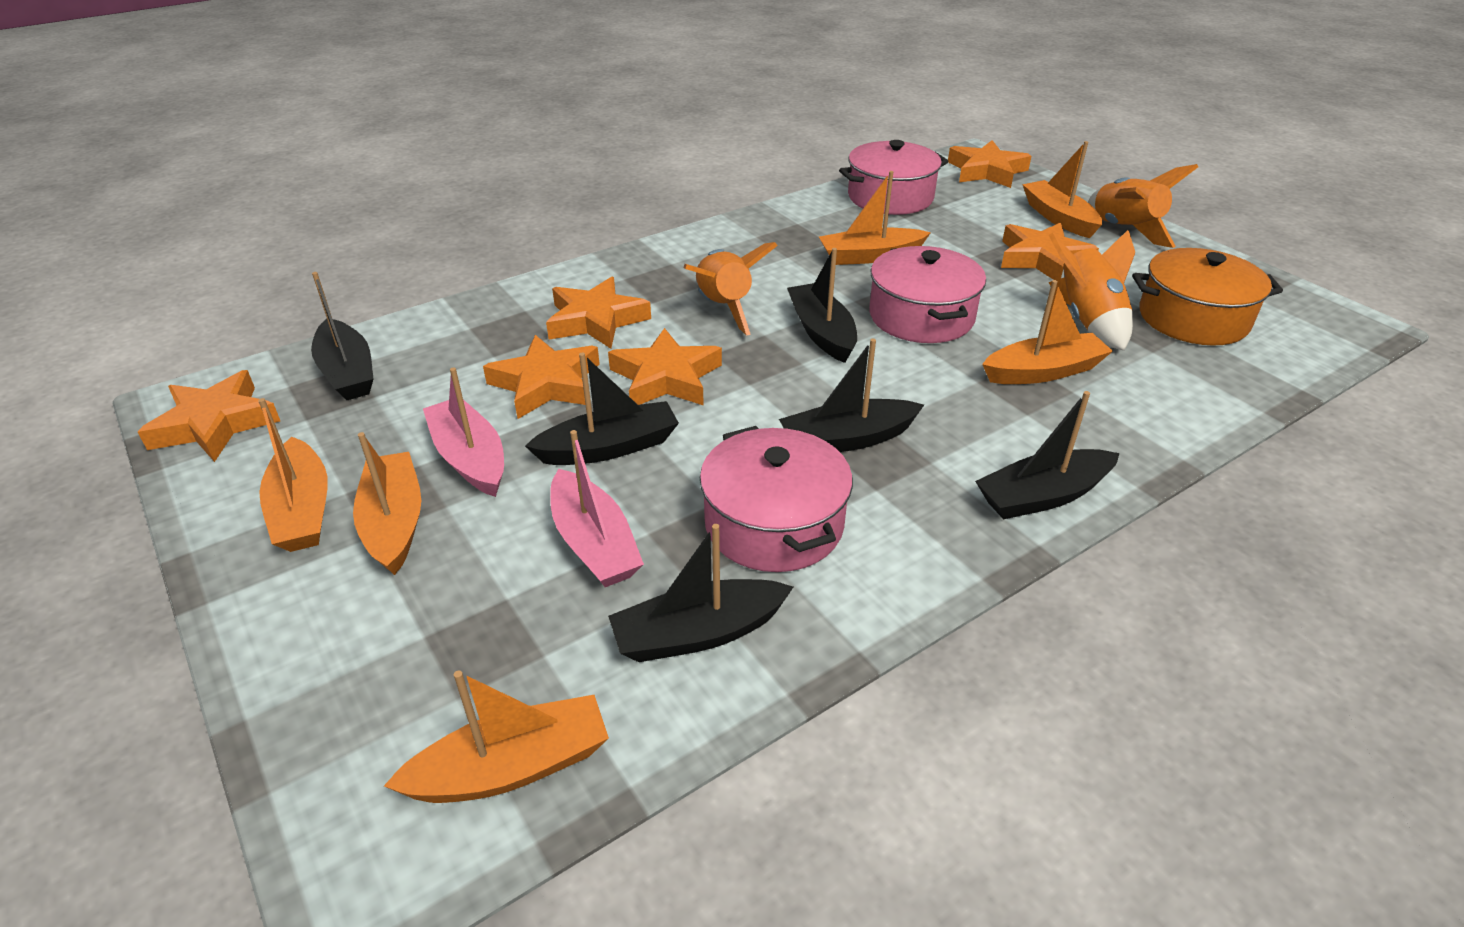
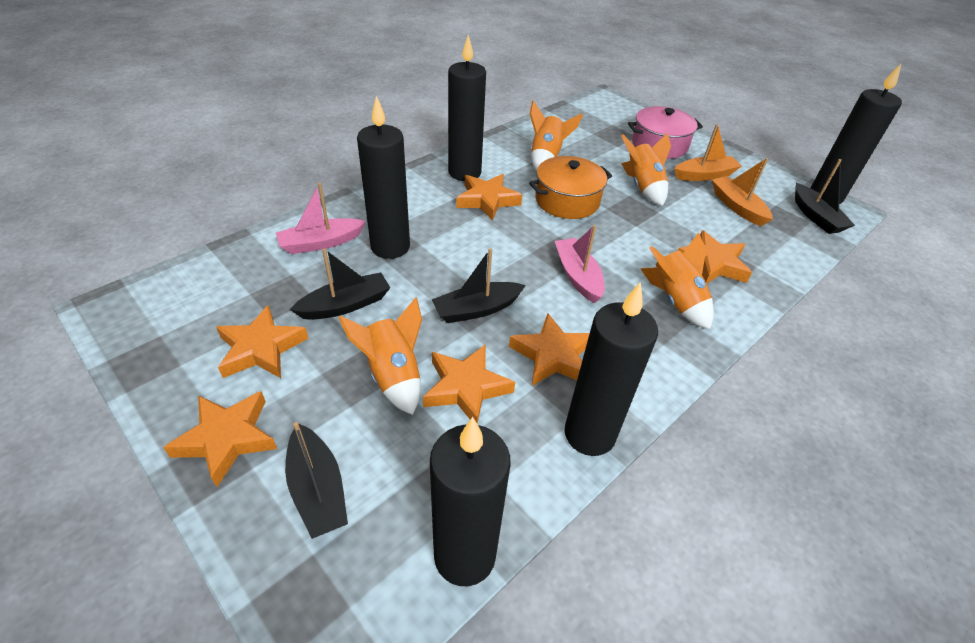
black boat: 6 -> 4
black candle: 0 -> 5
orange boat: 6 -> 2
orange rocket: 3 -> 4
pink pot: 3 -> 1

